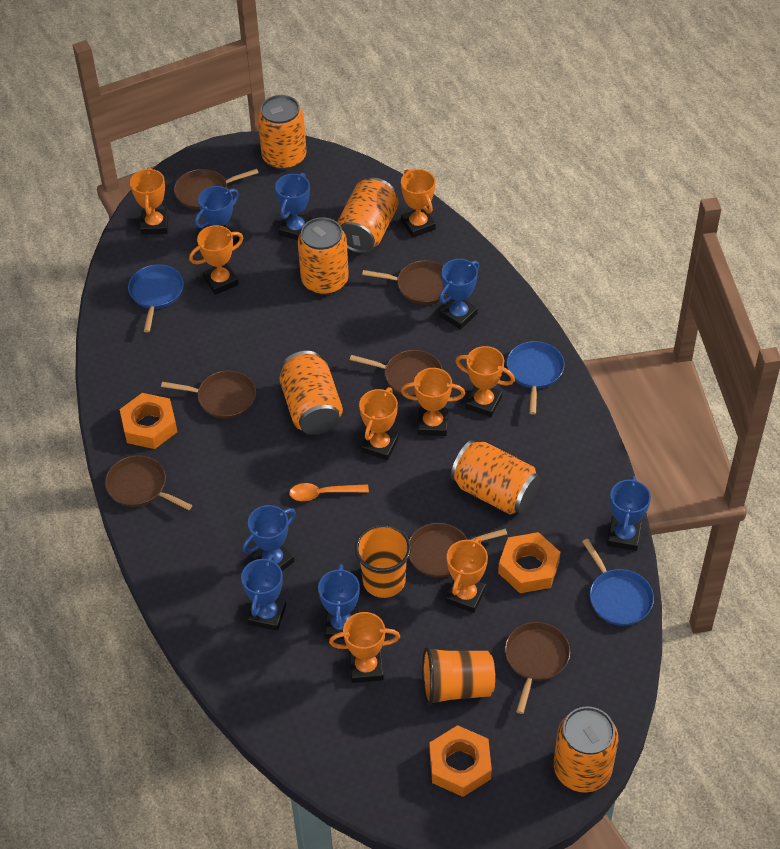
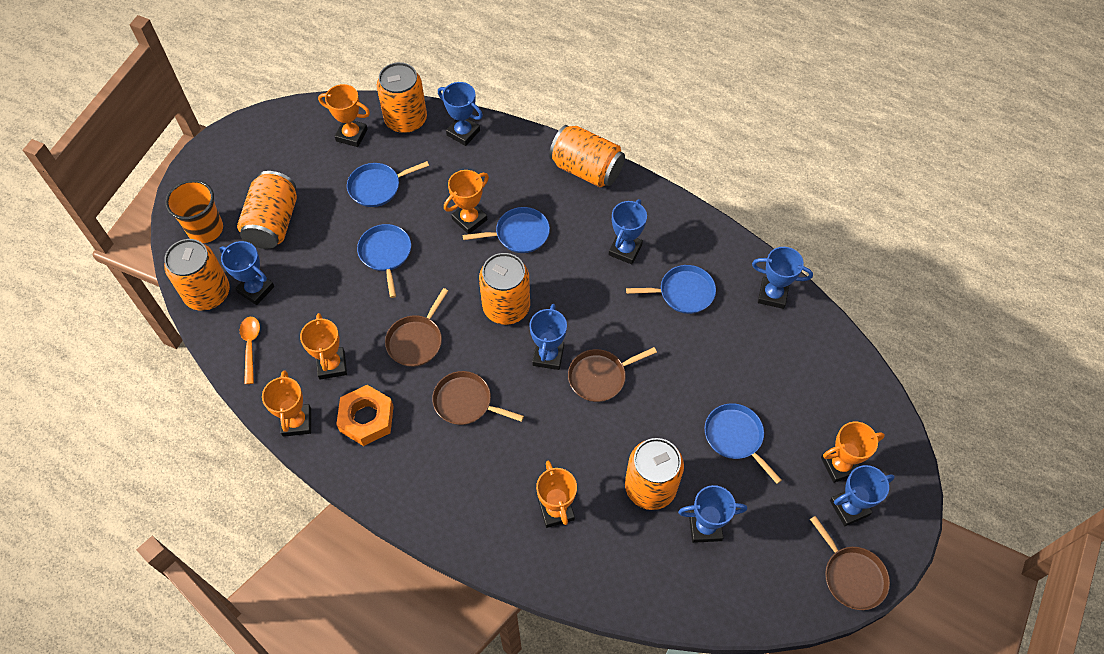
blue pan: 3 -> 5
brown pan: 7 -> 4
orange cup: 2 -> 1
orange nut: 3 -> 1
orange trophy: 8 -> 6

